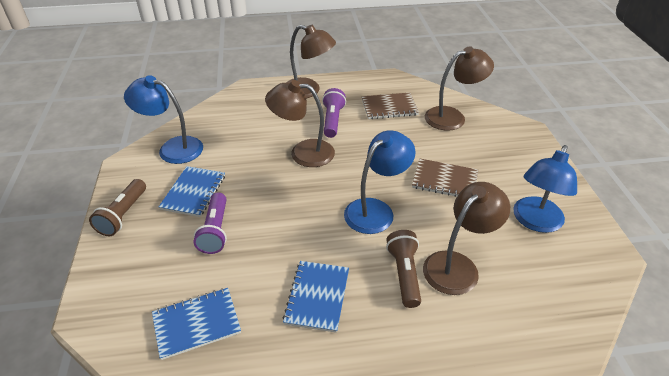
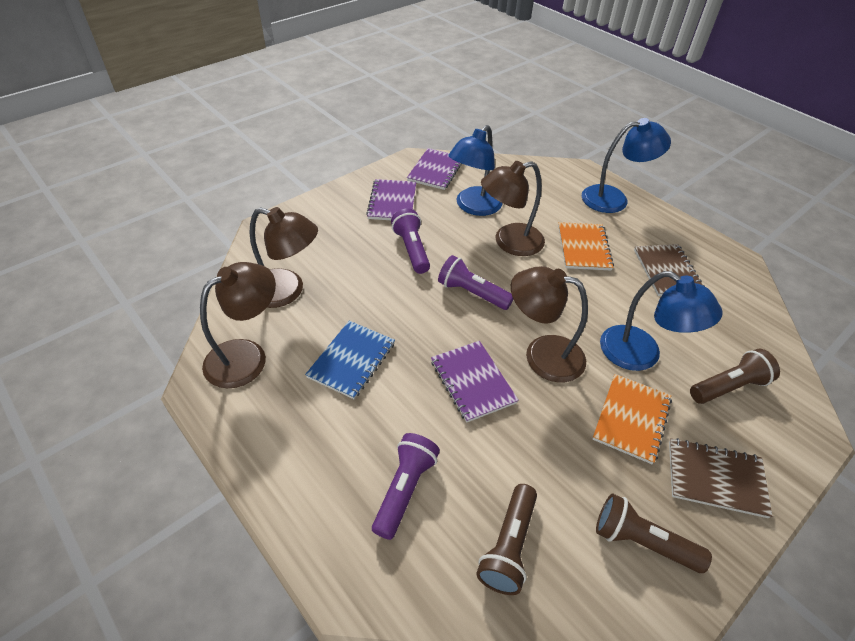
blue notebook: 3 -> 1
brown flashlight: 2 -> 3
orange notebook: 0 -> 2
purple flashlight: 2 -> 3
purple notebook: 0 -> 3

